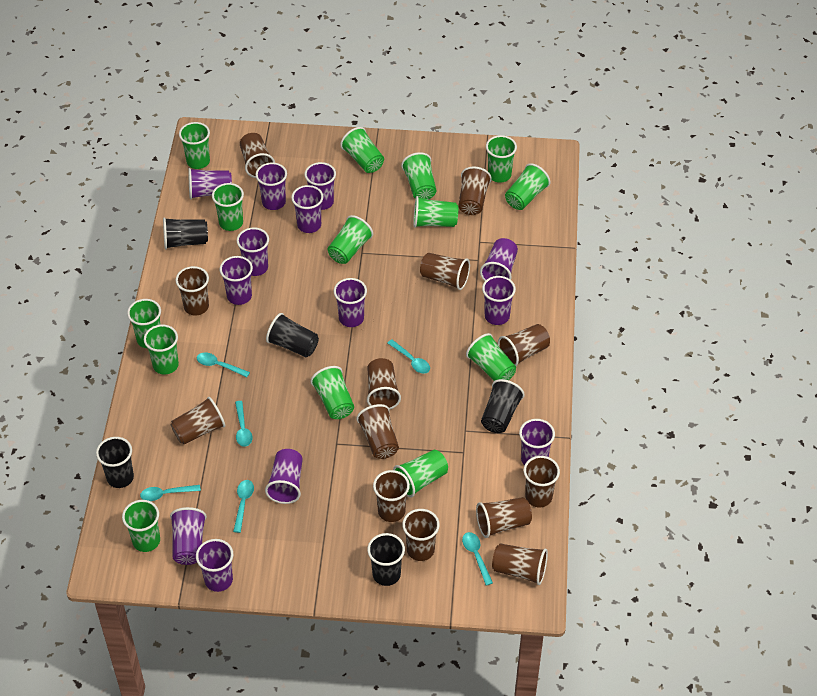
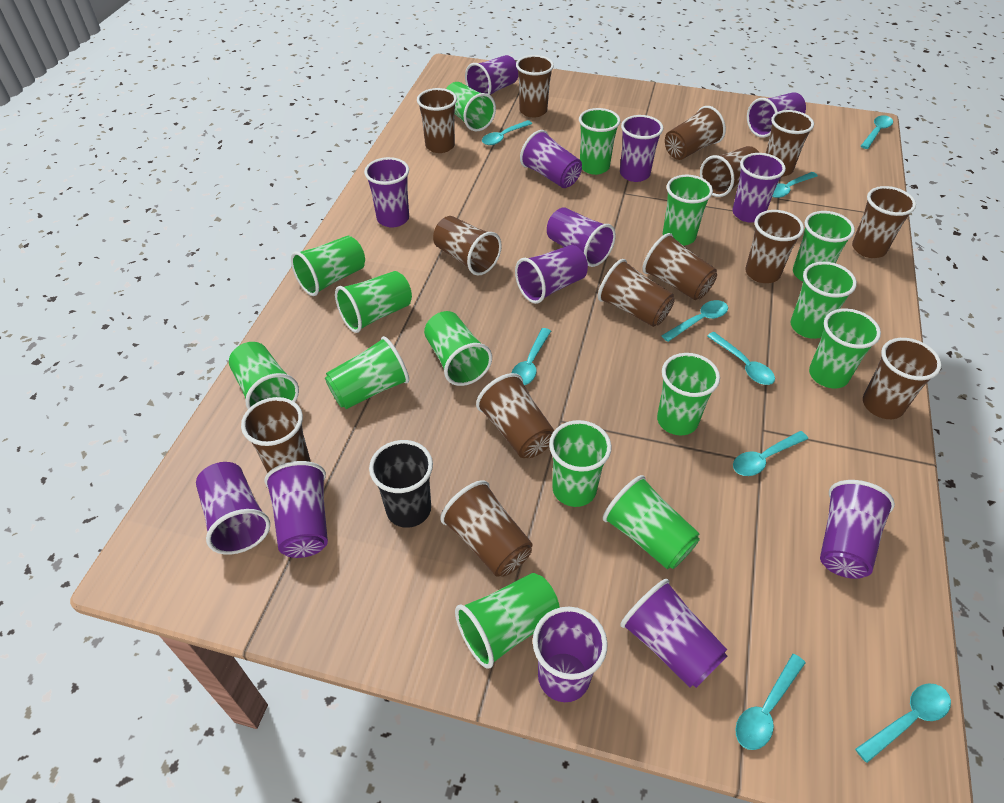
black cup: 5 -> 1
brown cup: 13 -> 14
green cup: 14 -> 15
turquoise spoon: 6 -> 9

